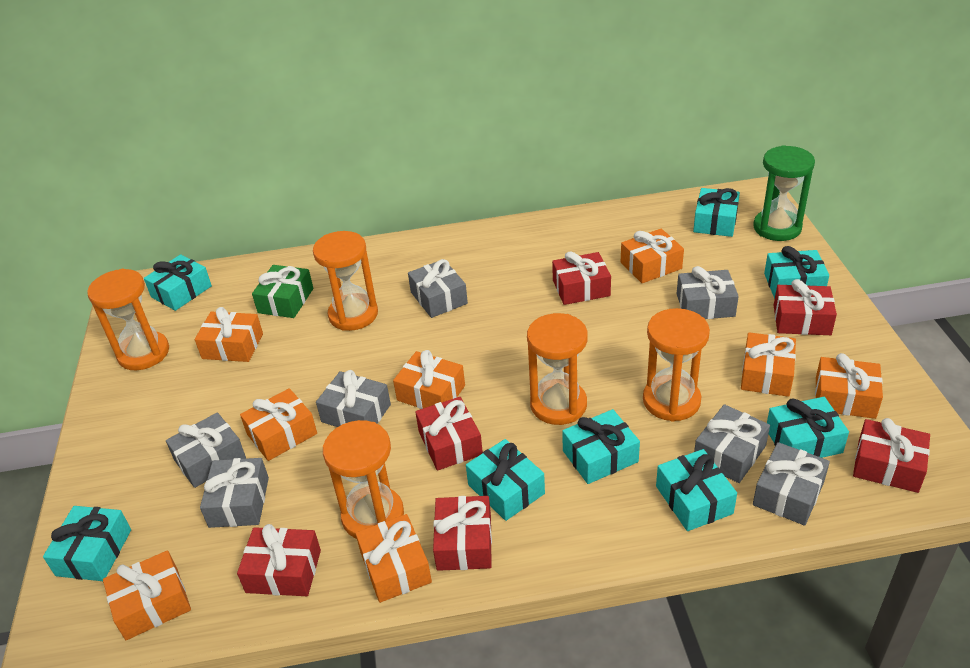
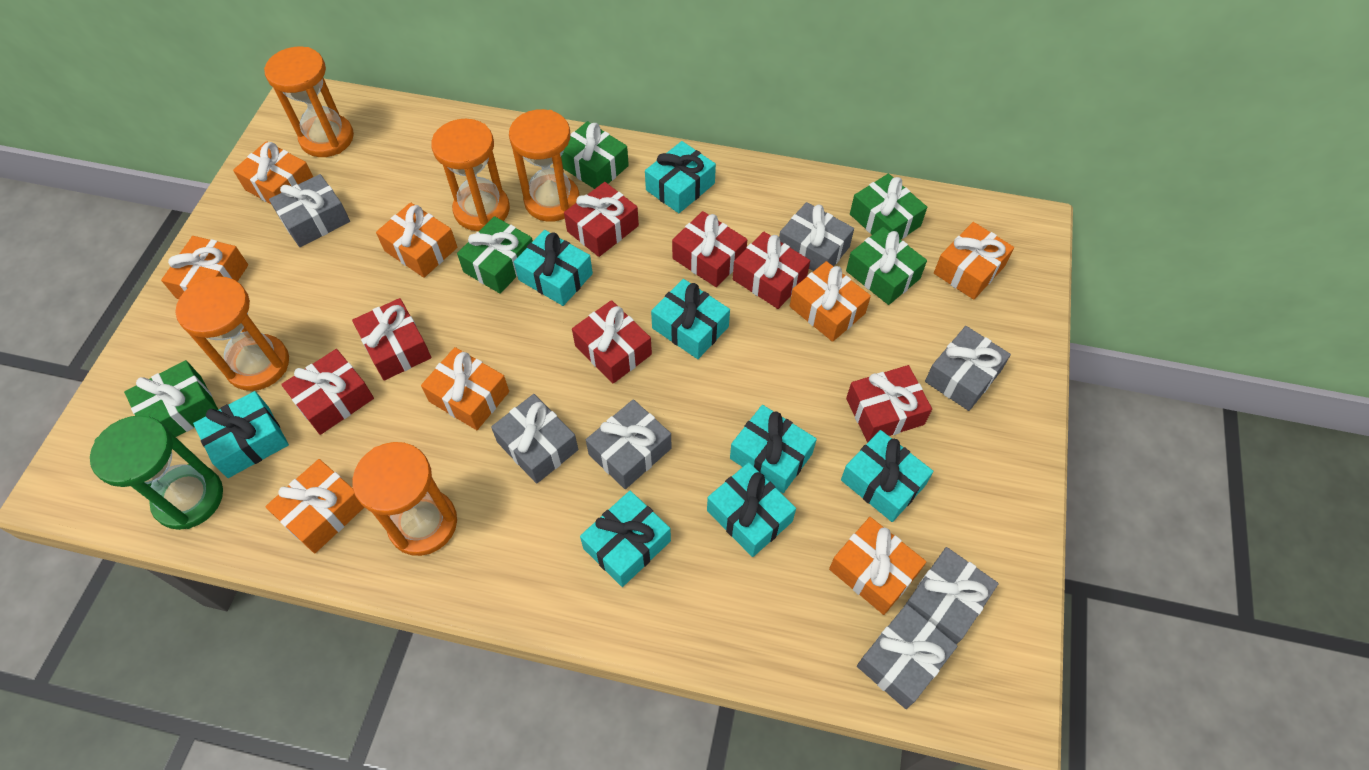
green gift: 1 -> 5
red gift: 6 -> 7

